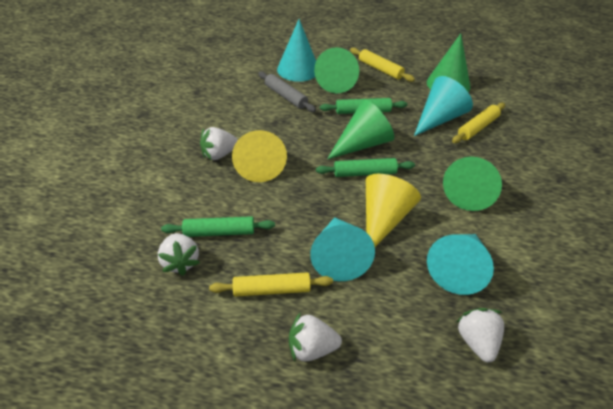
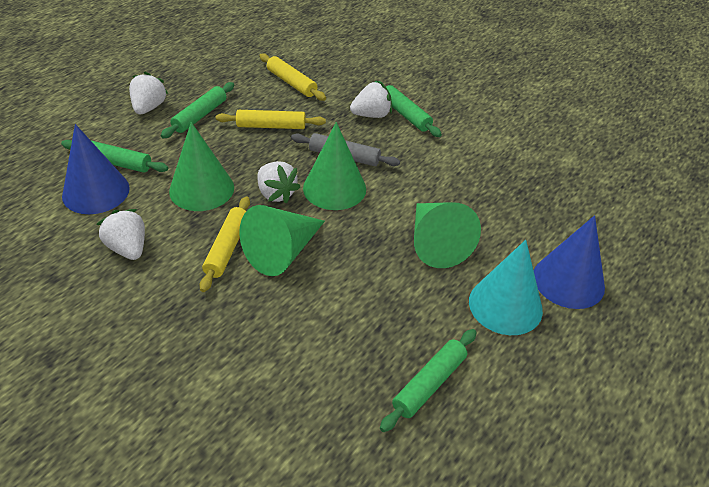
blue cone: 0 -> 2
green rolling pin: 3 -> 4
turquoise cone: 4 -> 1
yellow cone: 2 -> 0

